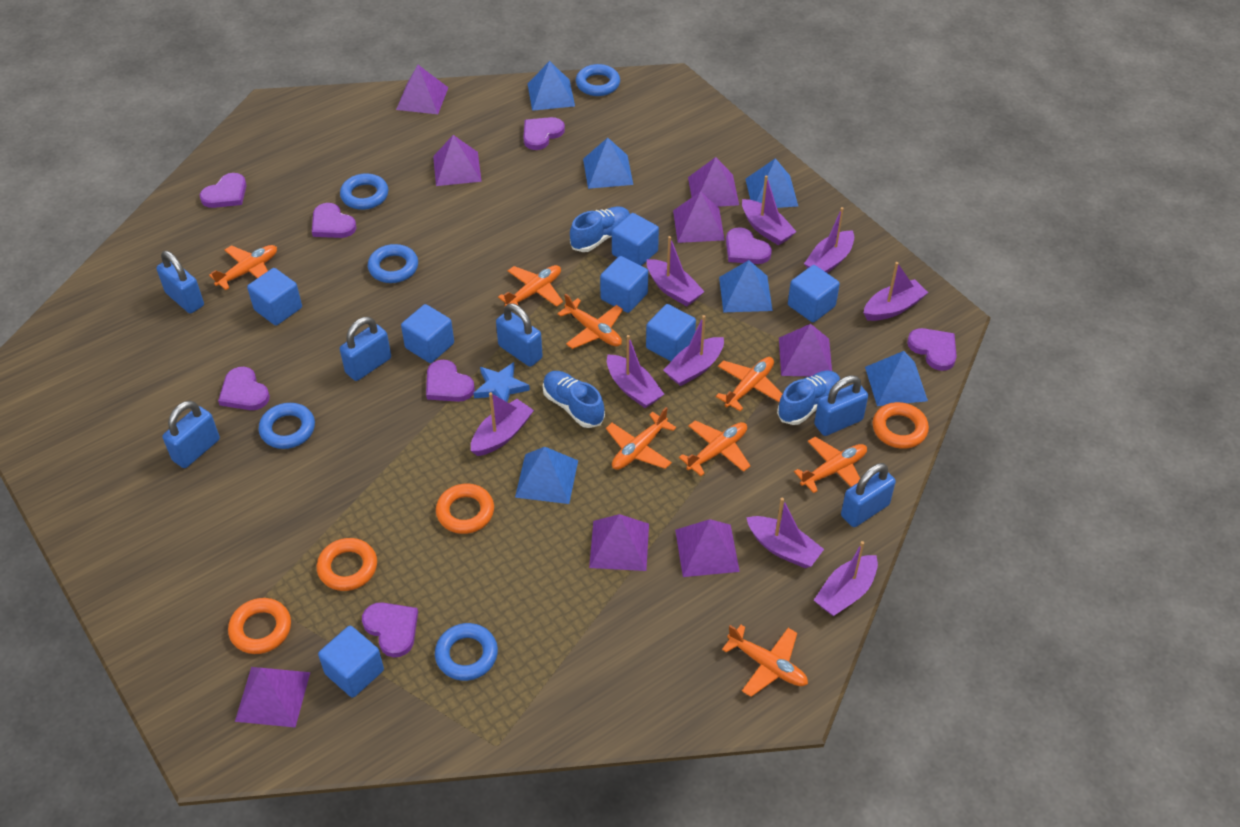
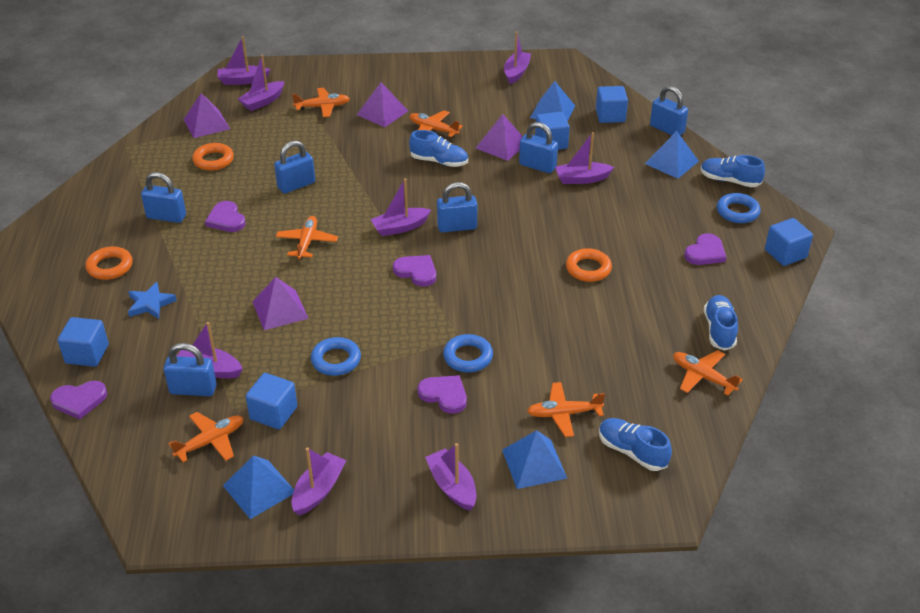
blue cube: 7 -> 5
blue pyramid: 6 -> 4
blue ring: 5 -> 3
blue shoe: 3 -> 4
orange plane: 8 -> 6
orange ring: 4 -> 3
purple boat: 9 -> 8
purple heart: 8 -> 5
purple pyramid: 8 -> 4

